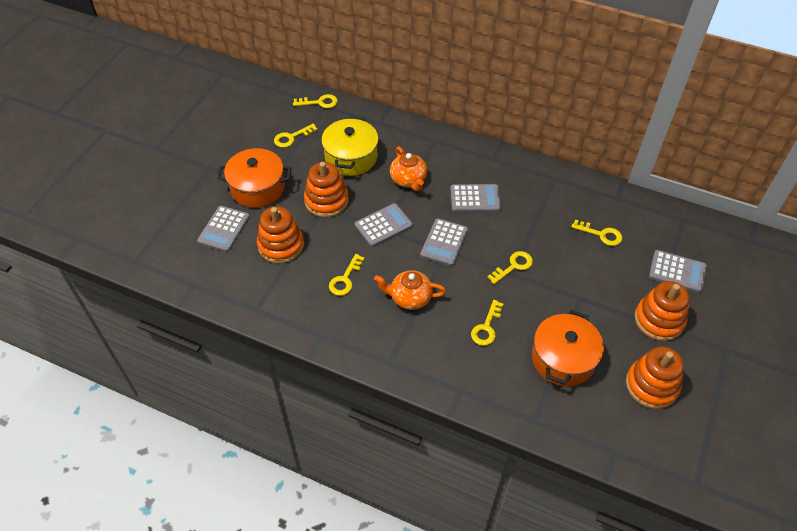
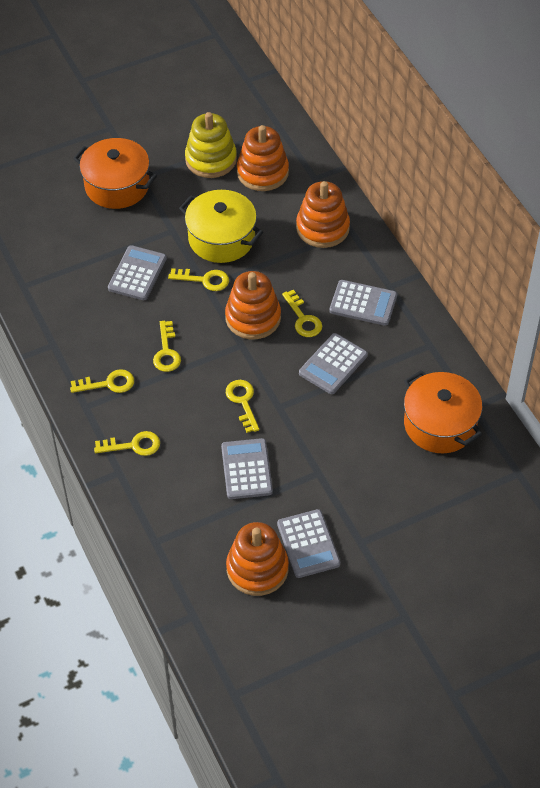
orange teapot: 2 -> 0
yellow stacking toy: 0 -> 1

